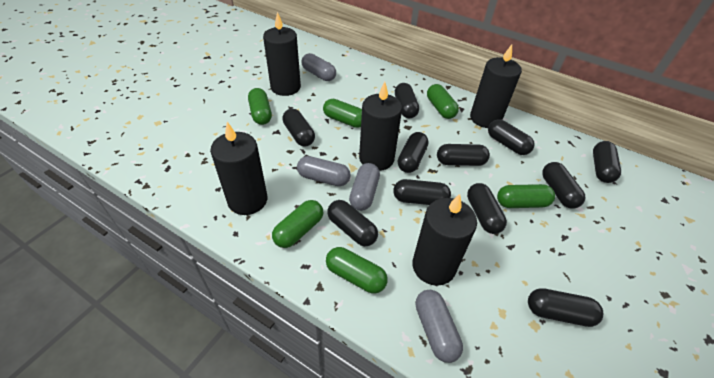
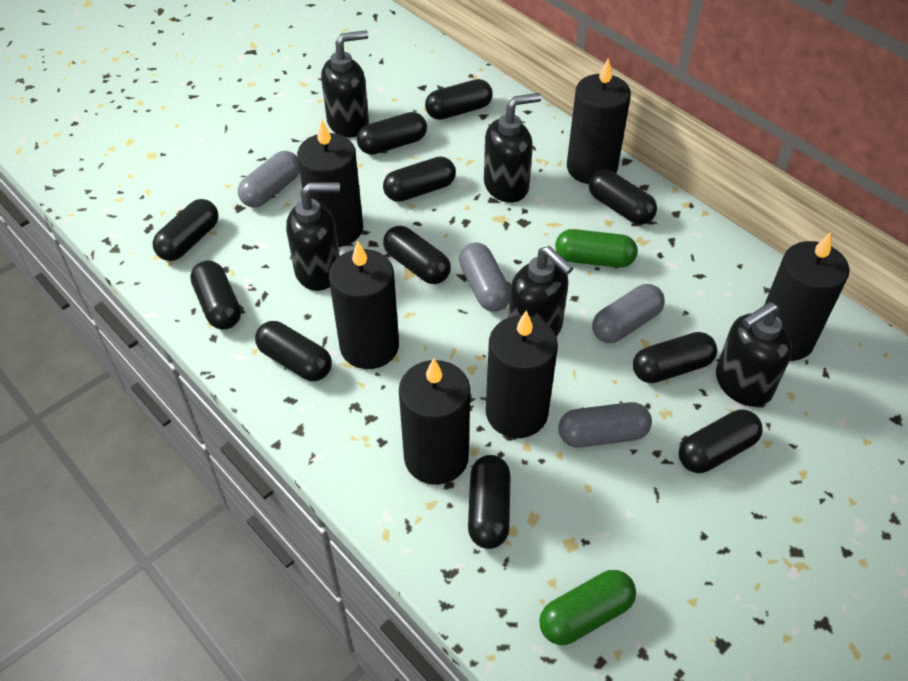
black candle: 5 -> 6
black soap dispenser: 0 -> 5
green capsule: 6 -> 2

